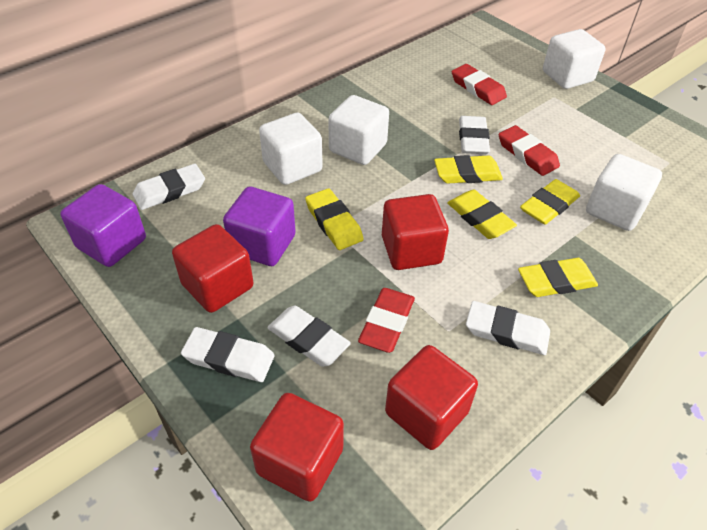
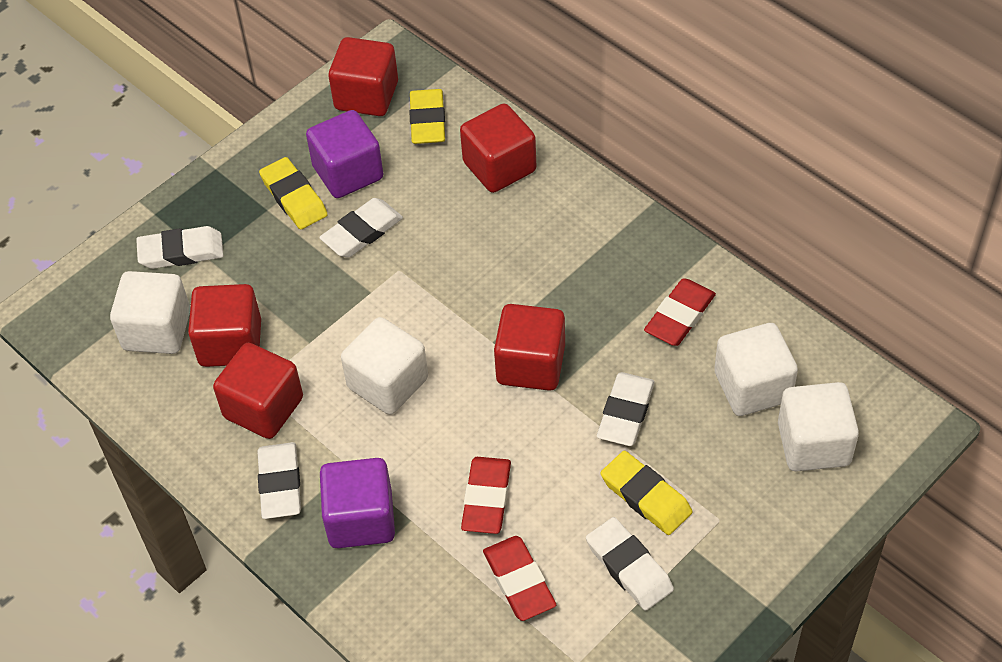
red cube: 4 -> 5
yellow eraser: 5 -> 3

